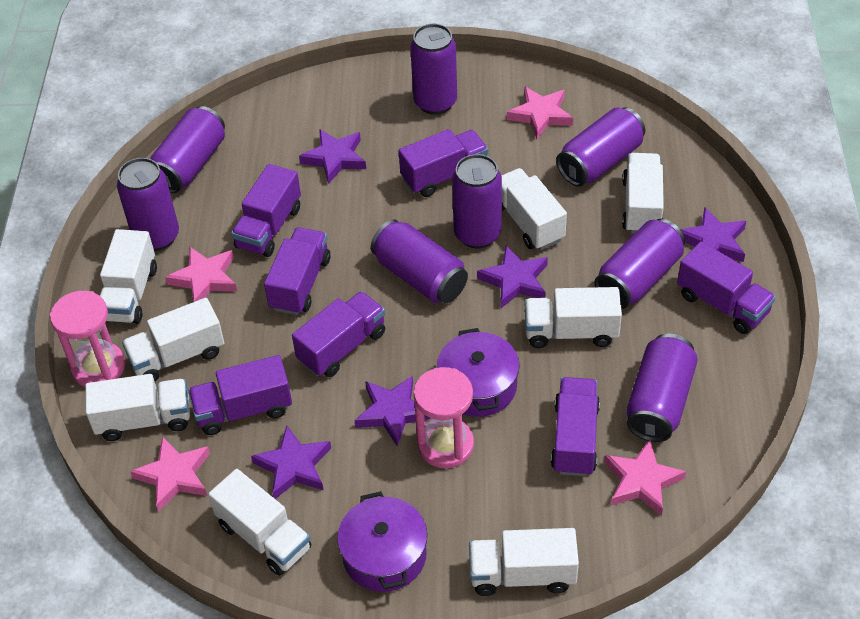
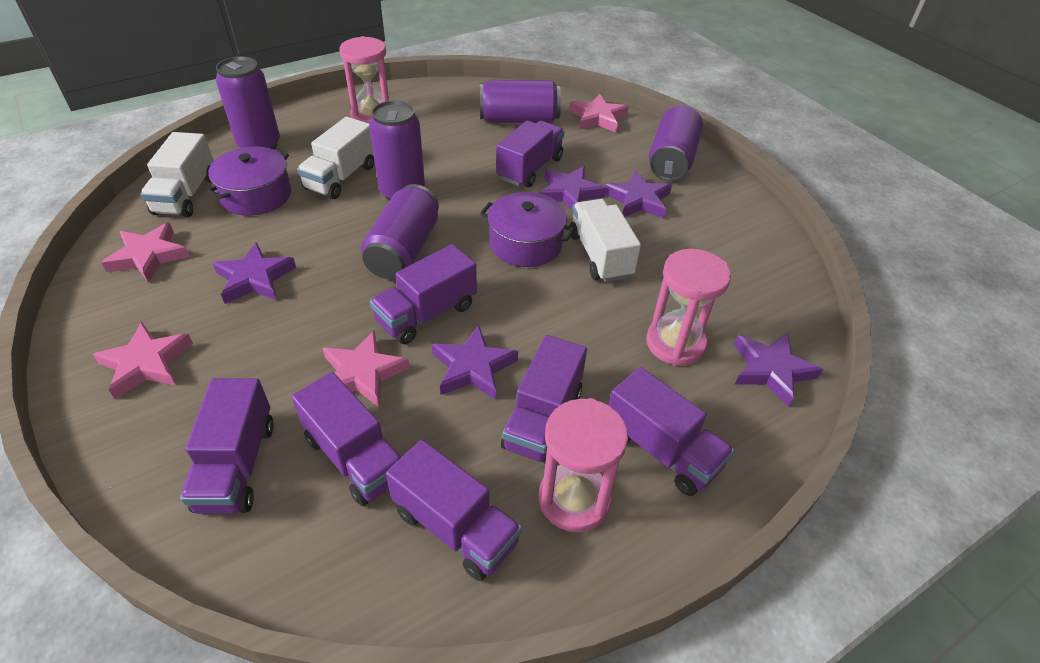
pink hourglass: 2 -> 3
purple can: 8 -> 5
white truck: 8 -> 3

